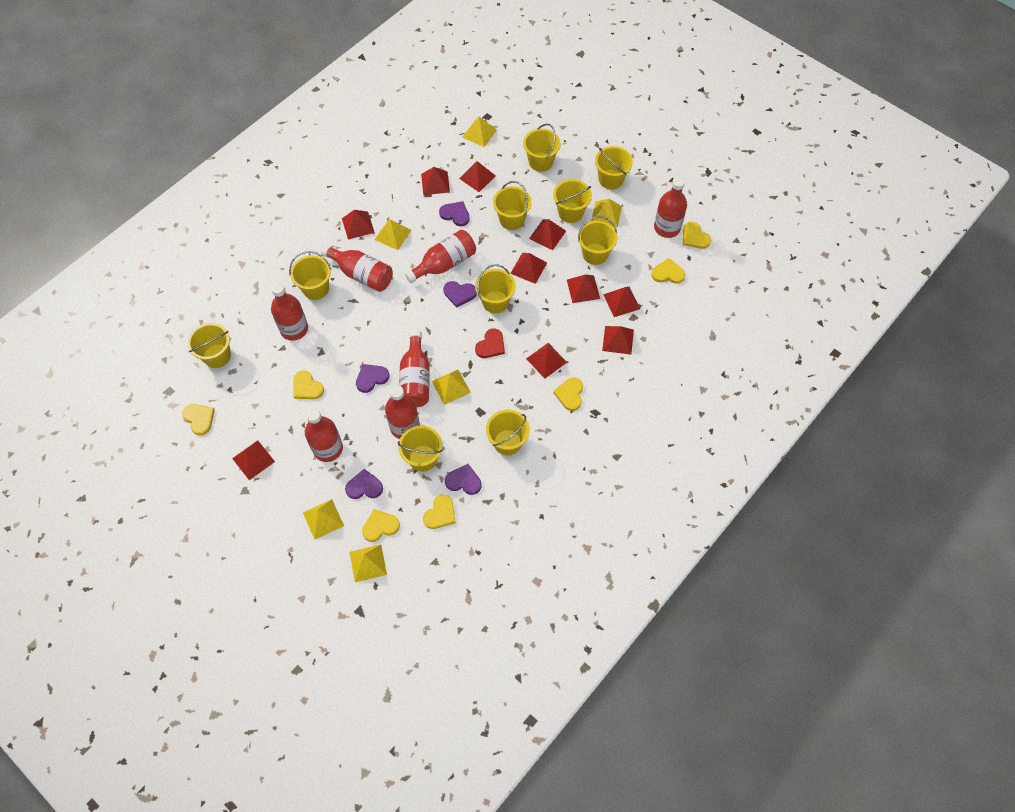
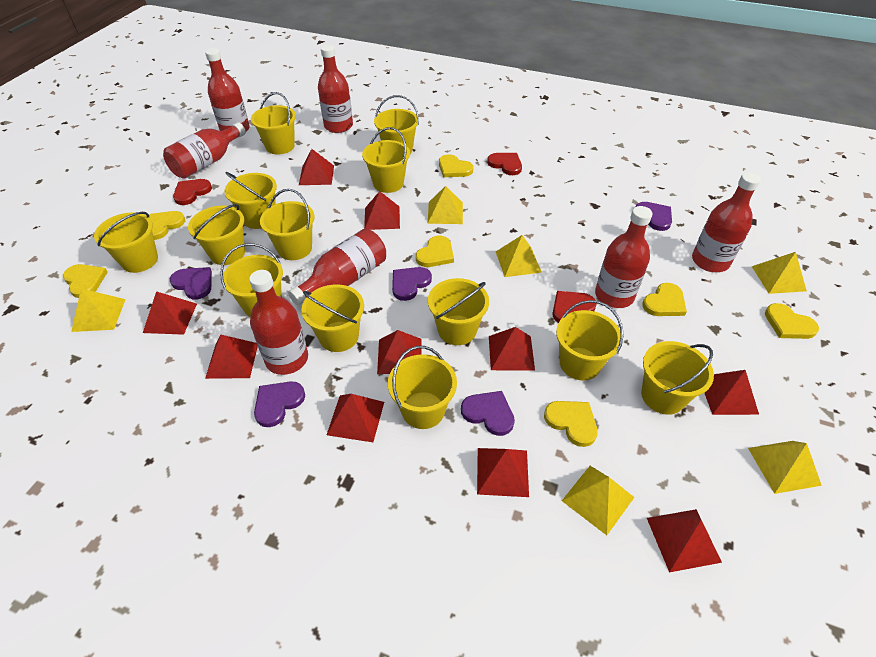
red heart: 1 -> 3
yellow bucket: 10 -> 13

